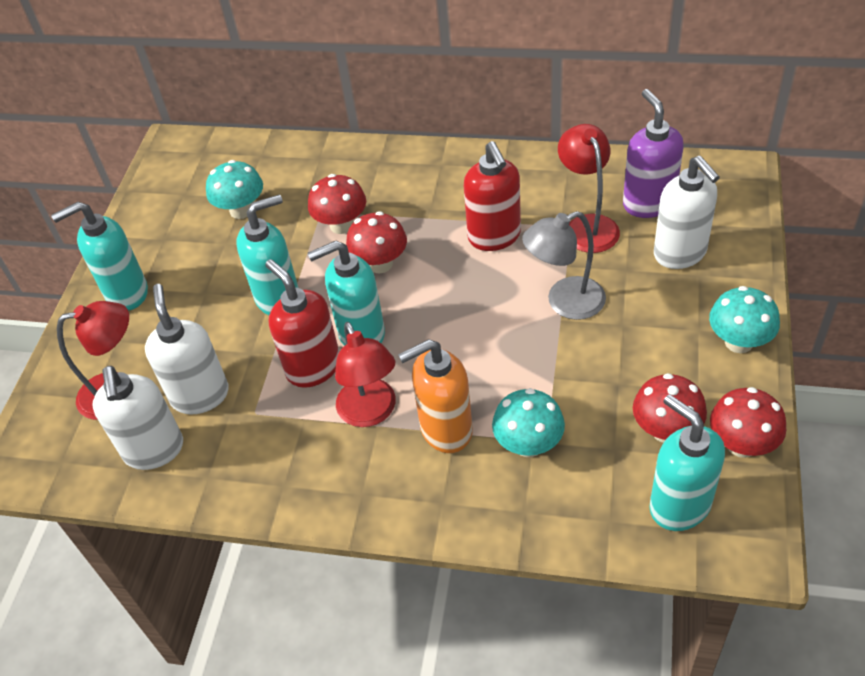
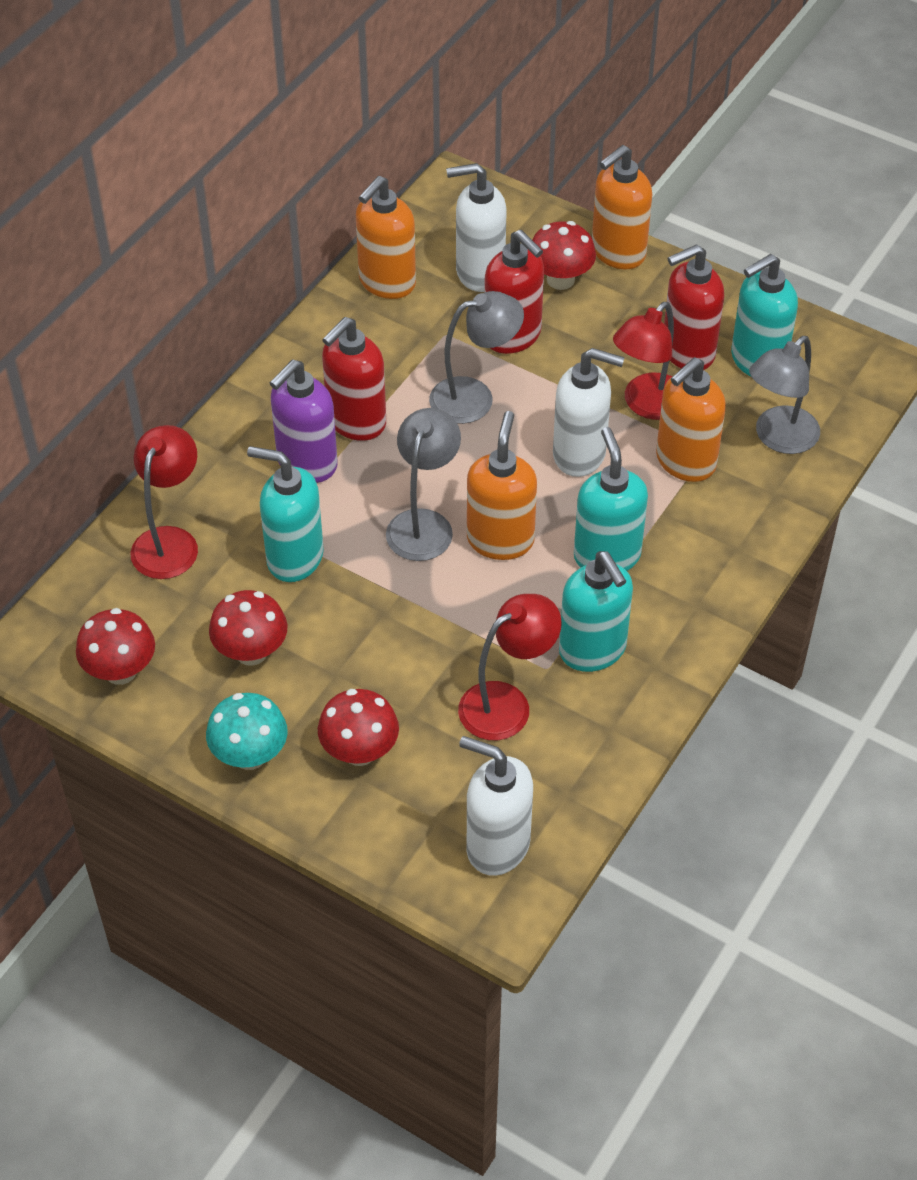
grey lamp: 1 -> 3
orange soap dispenser: 1 -> 4
red soap dispenser: 2 -> 3
turquoise mushroom: 3 -> 1

